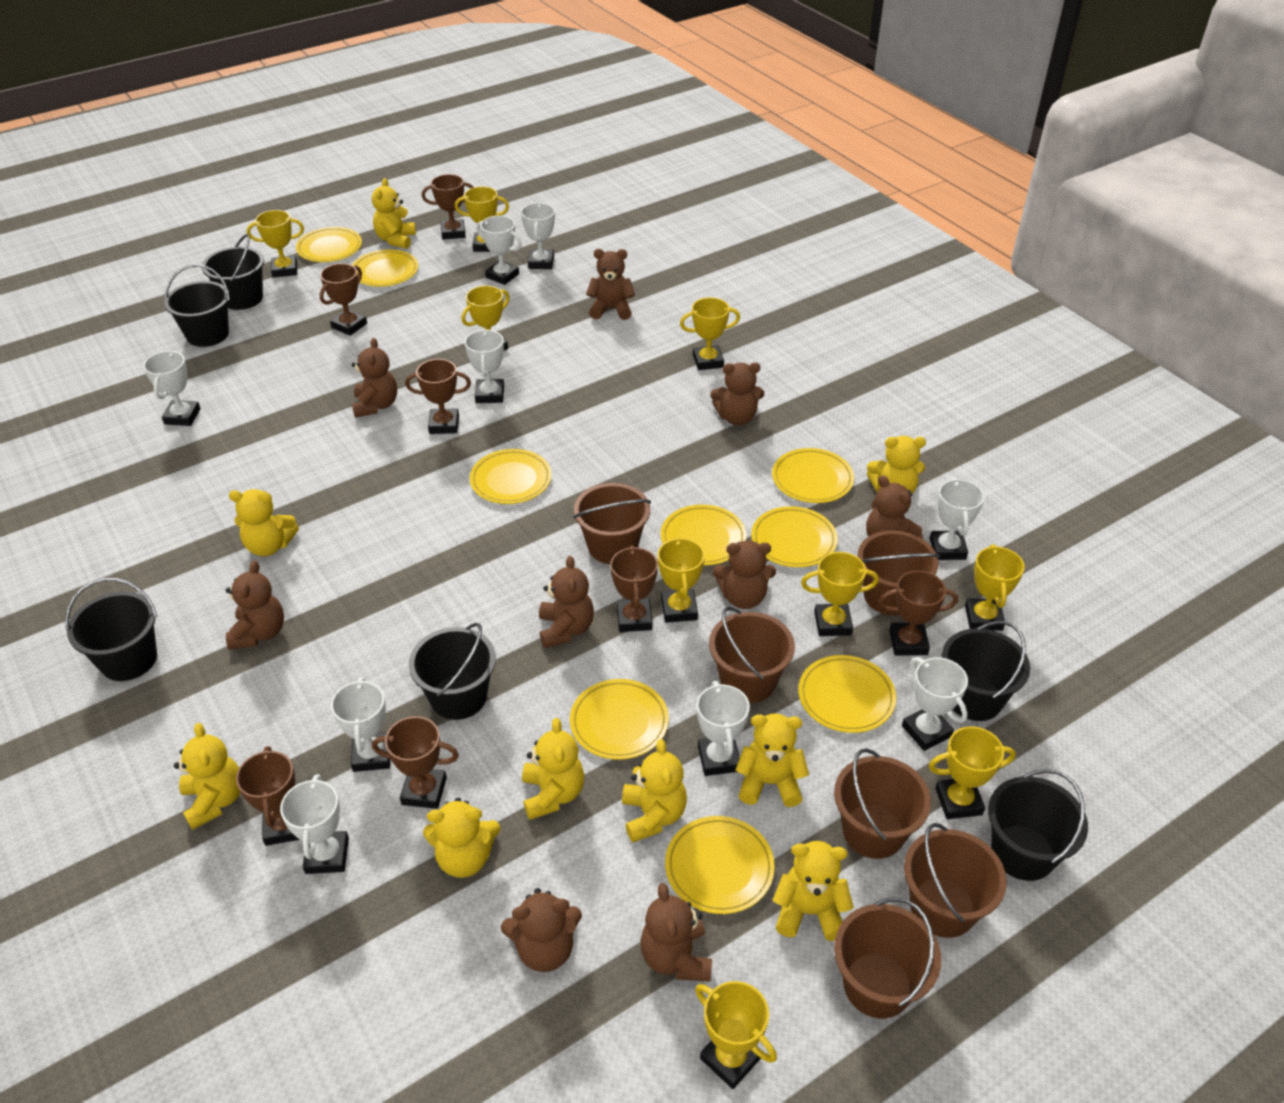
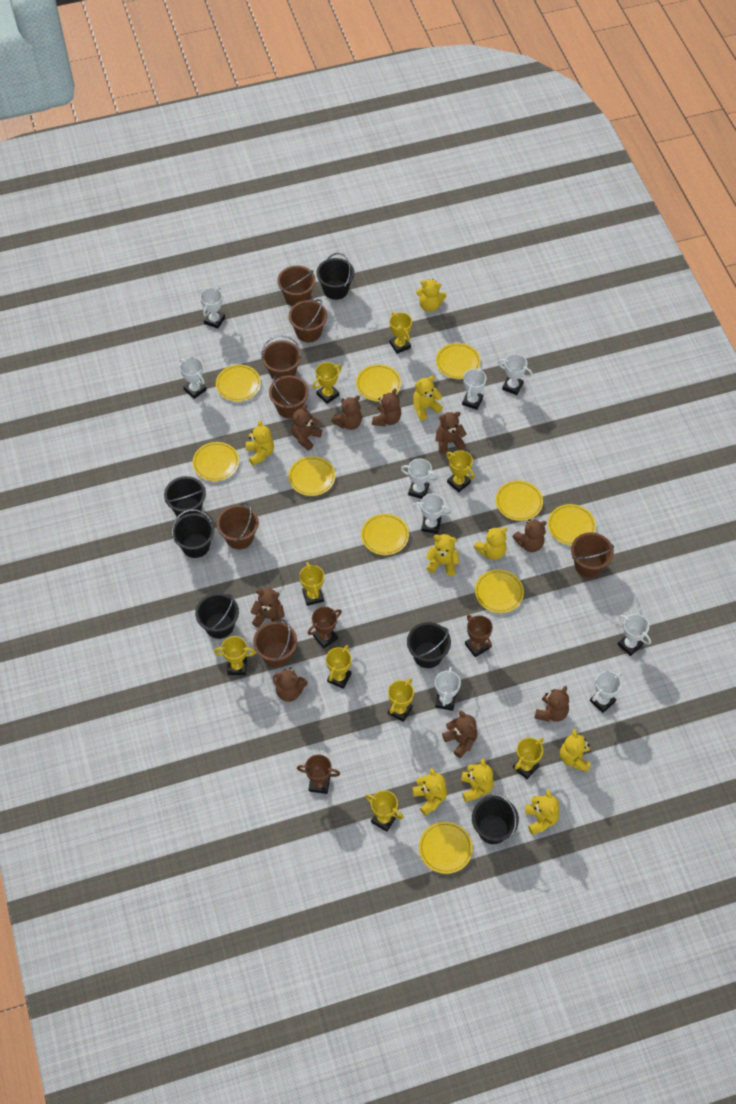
brown bucket: 6 -> 7
brown trophy: 7 -> 3
yellow plate: 9 -> 10

